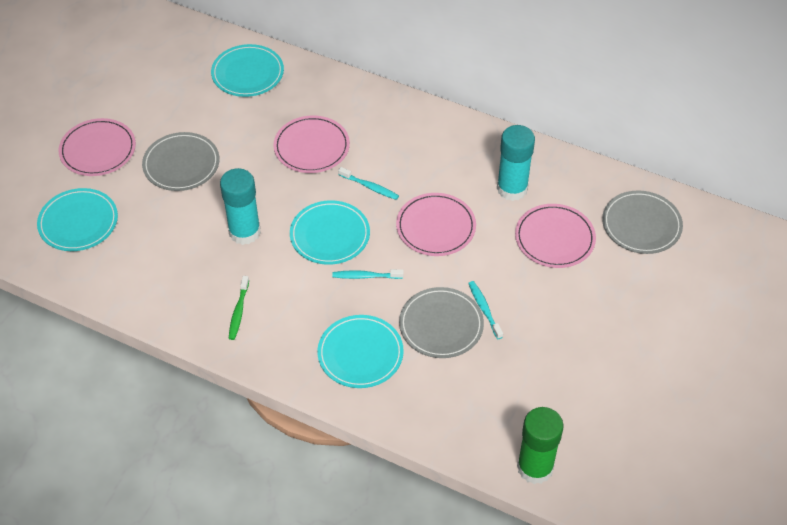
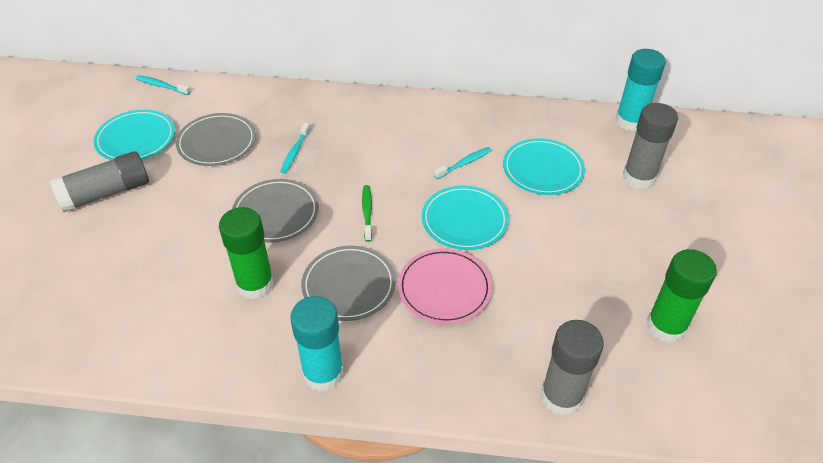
green glue stick: 1 -> 2
grey glue stick: 0 -> 3
pink plate: 4 -> 1
turquoise plate: 4 -> 3

